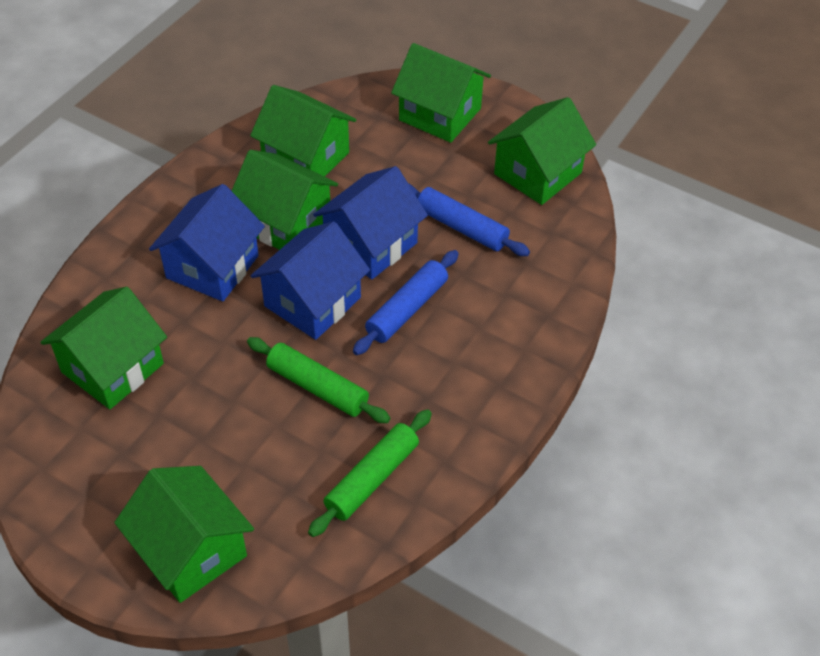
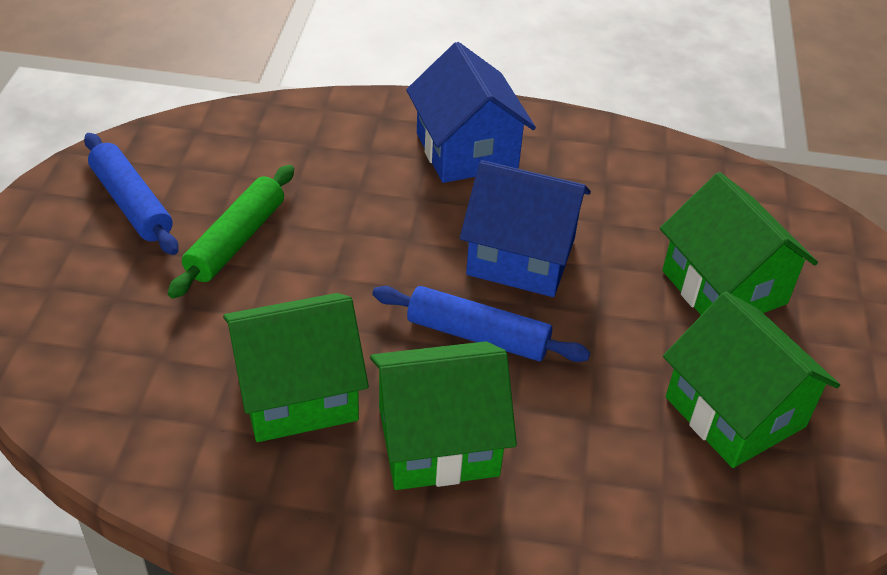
blue house: 3 -> 2
green house: 6 -> 4
green rolling pin: 2 -> 1

